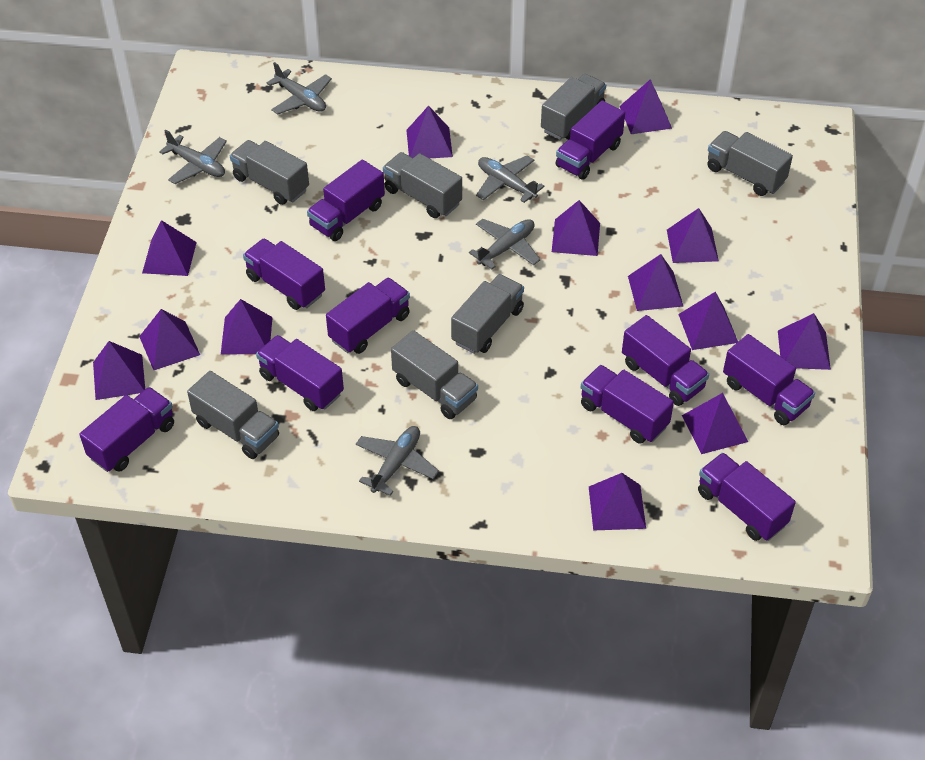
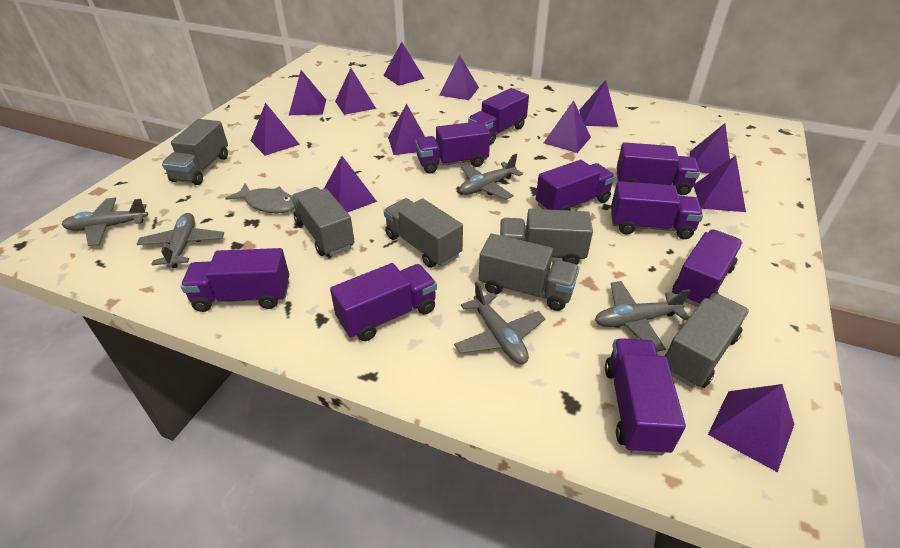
grey fish: 0 -> 1
grey truck: 7 -> 6
purple pyramid: 13 -> 12
purple truck: 10 -> 9

